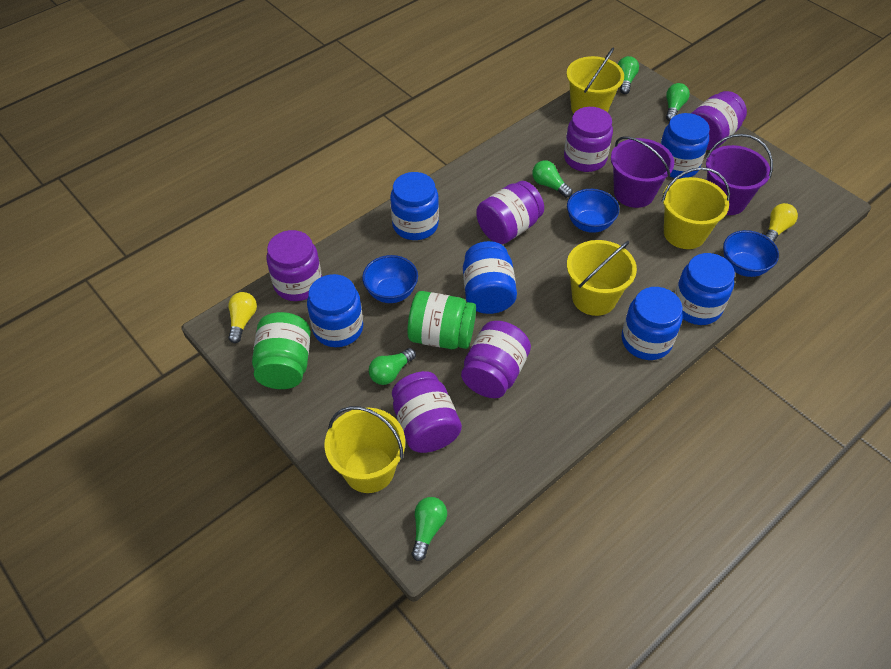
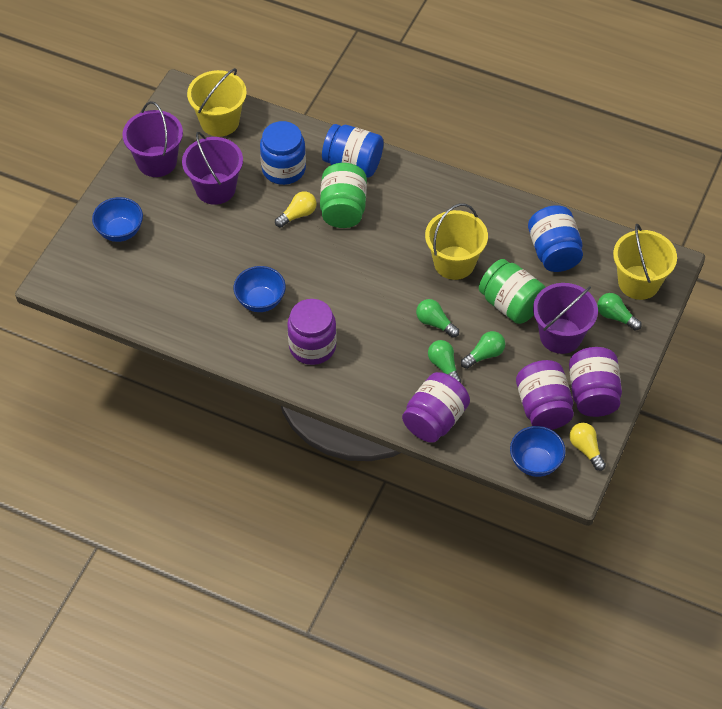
blue jar: 6 -> 3
green light bulb: 5 -> 4
purple bucket: 2 -> 3
purple jar: 6 -> 4
yellow bucket: 4 -> 3

